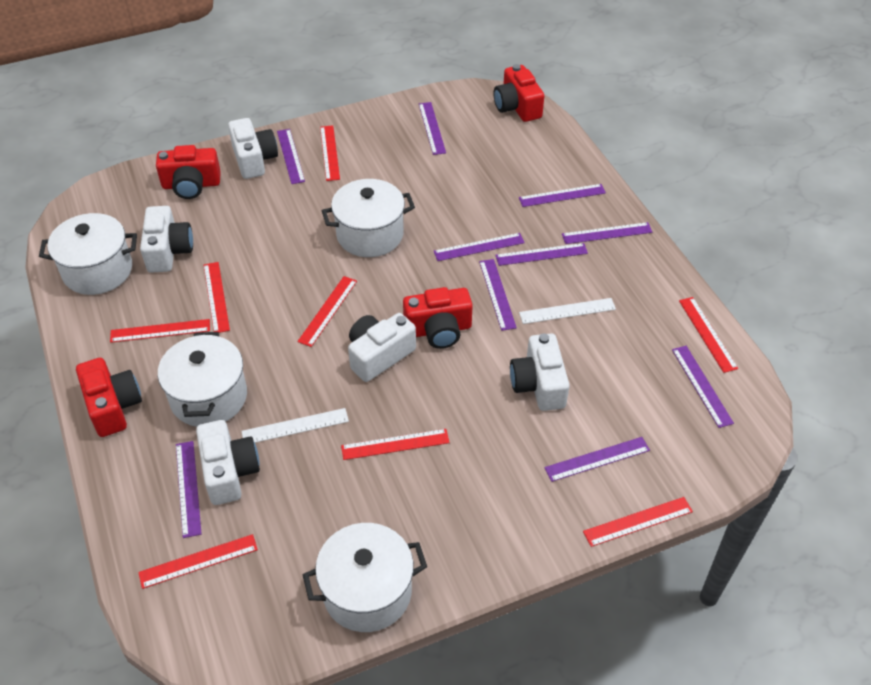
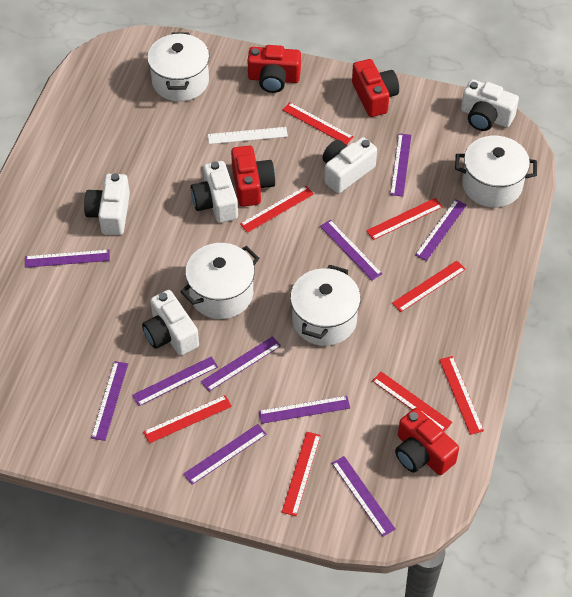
white ruler: 2 -> 1

